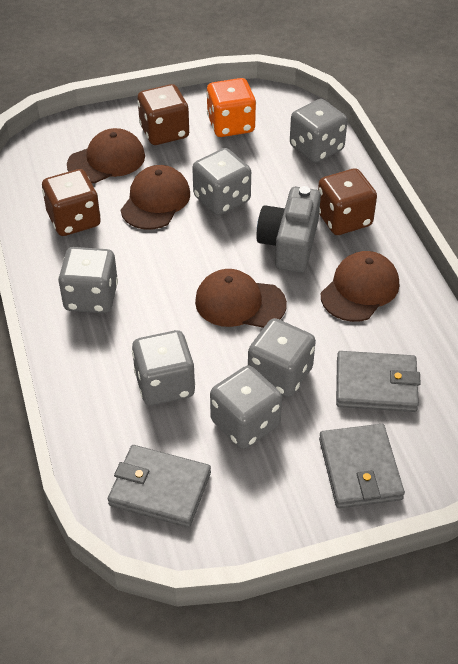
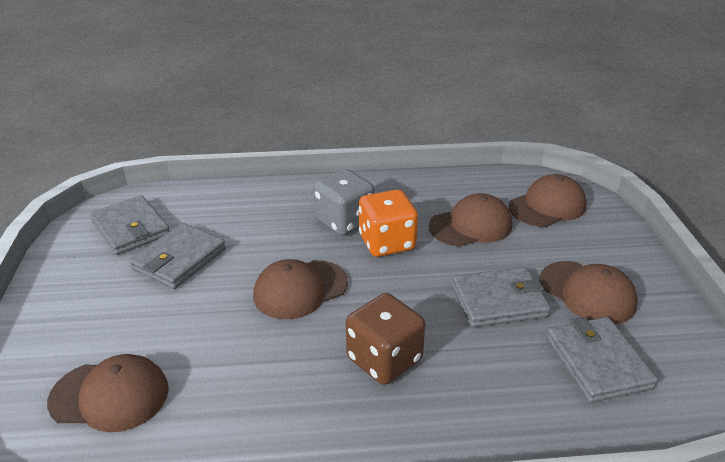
brown cap: 4 -> 5
brown dice: 3 -> 1
grey camera: 1 -> 0
grey dice: 6 -> 1
grey wallet: 3 -> 4

